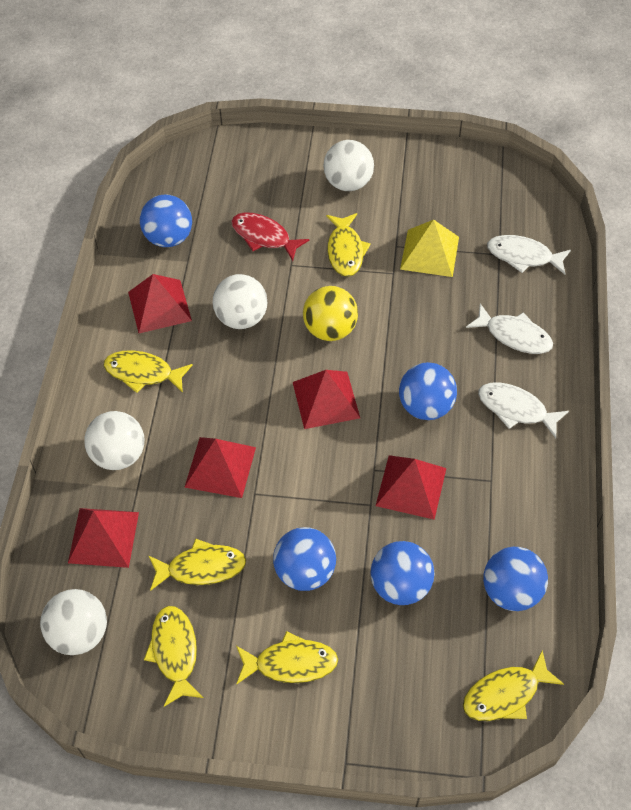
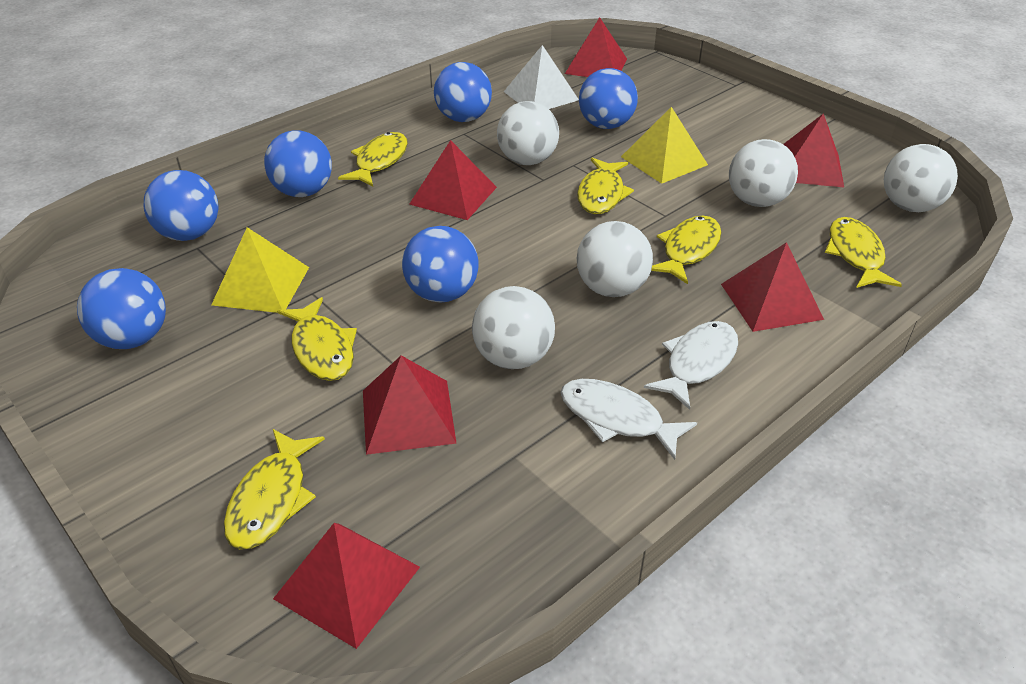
blue ball: 5 -> 6
red fish: 1 -> 0
red pyramid: 5 -> 6
white ball: 4 -> 5
white fish: 3 -> 2
white pyramid: 0 -> 1
yellow ball: 1 -> 0
yellow pyramid: 1 -> 2

